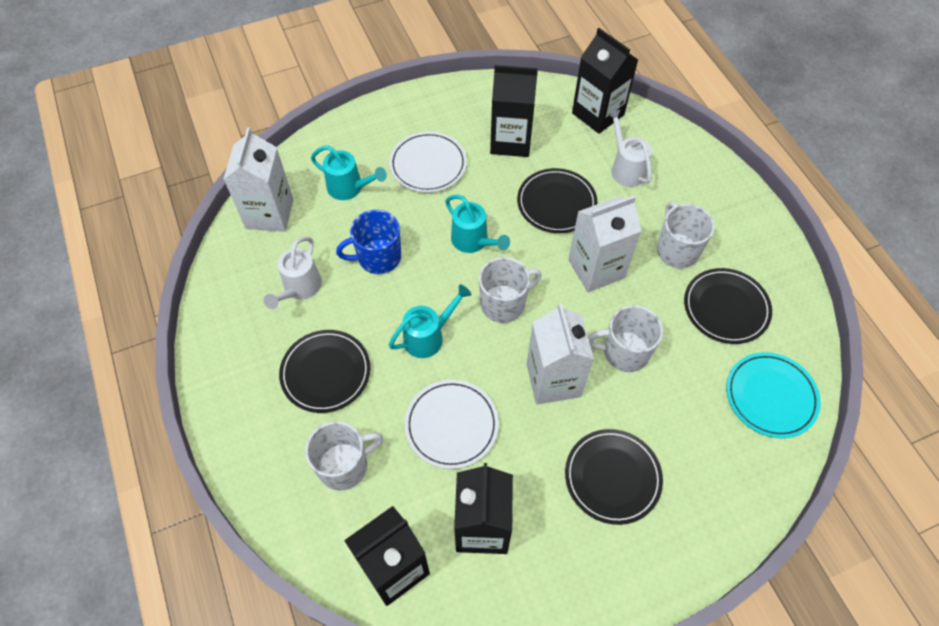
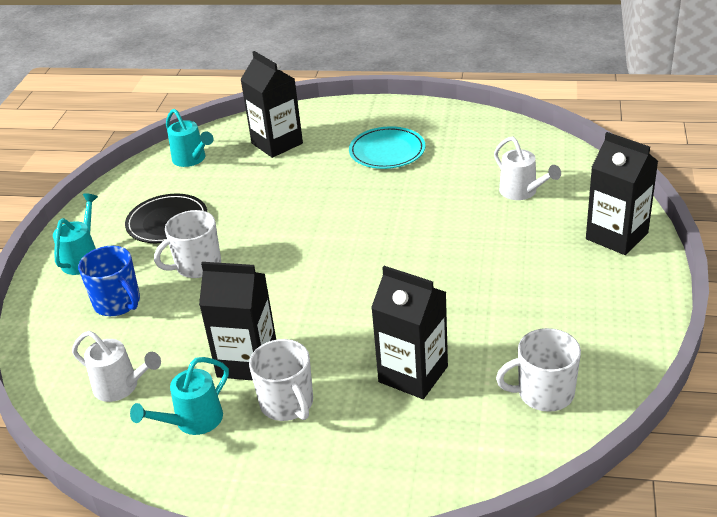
black plate: 4 -> 1
white carton: 3 -> 0
white mug: 4 -> 3
white plate: 2 -> 0

